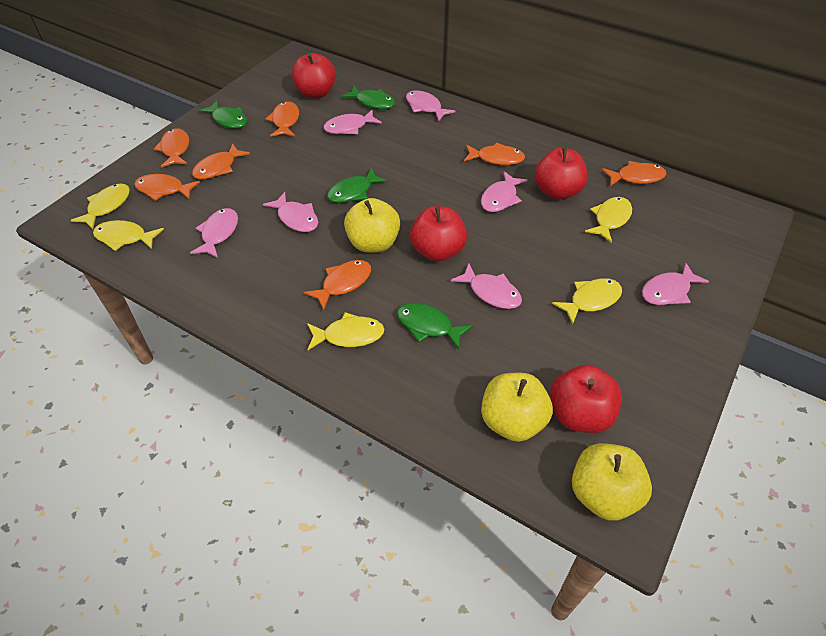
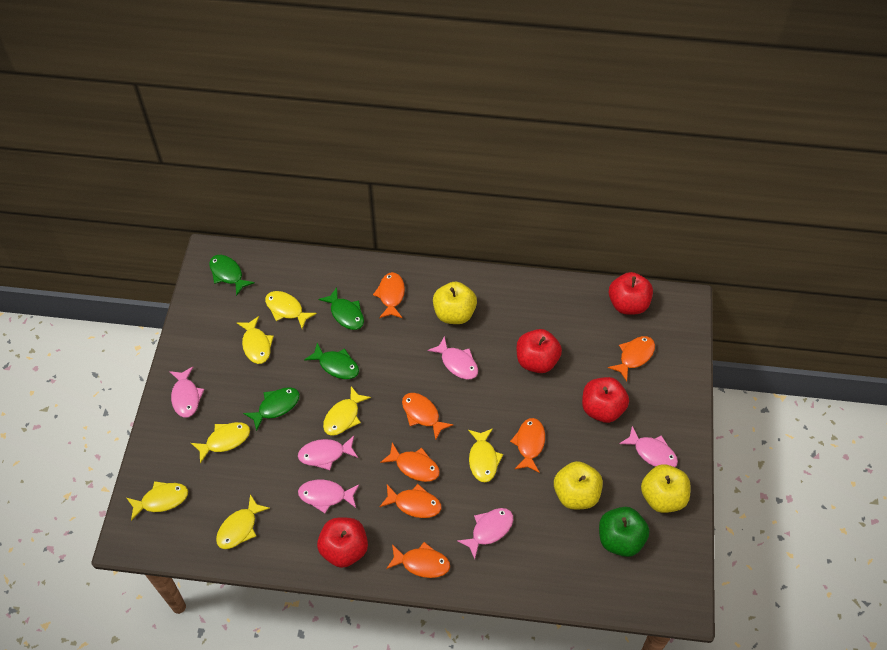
green apple: 0 -> 1
pink fish: 7 -> 6
yellow fish: 5 -> 7

